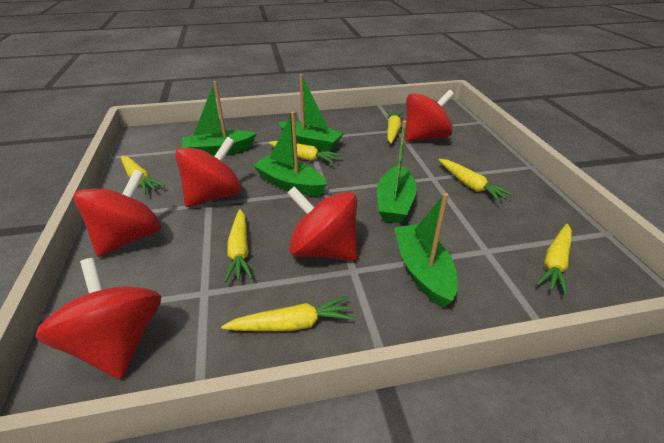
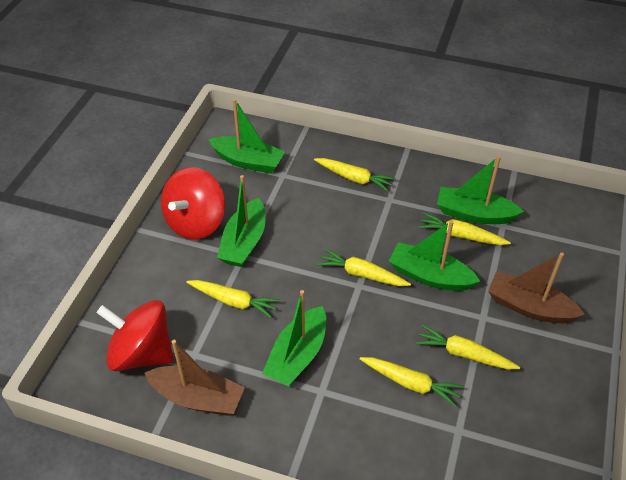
brown boat: 0 -> 2
red spinning top: 5 -> 2
yellow carrot: 7 -> 6

